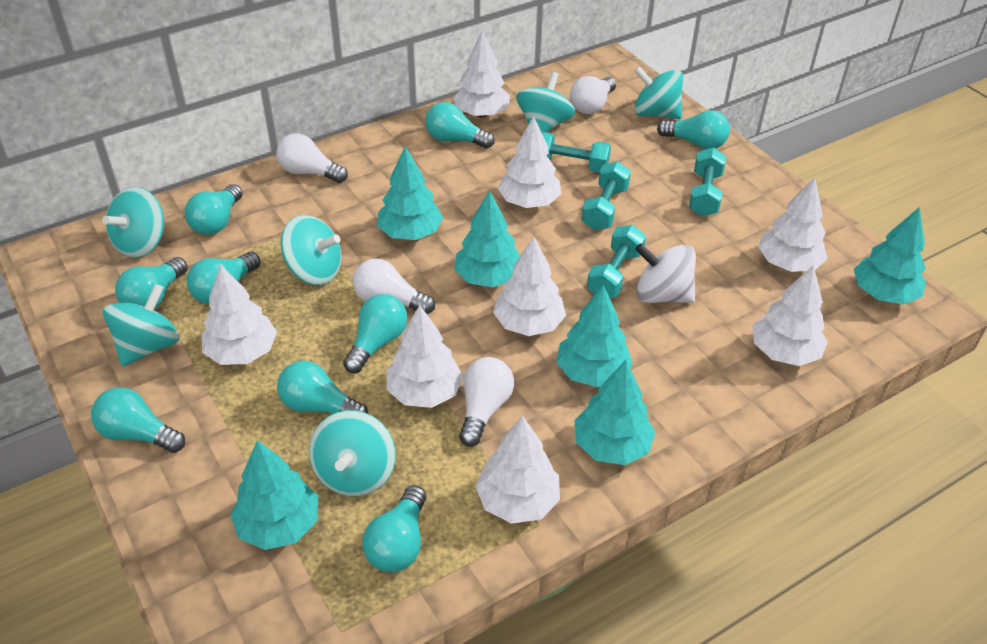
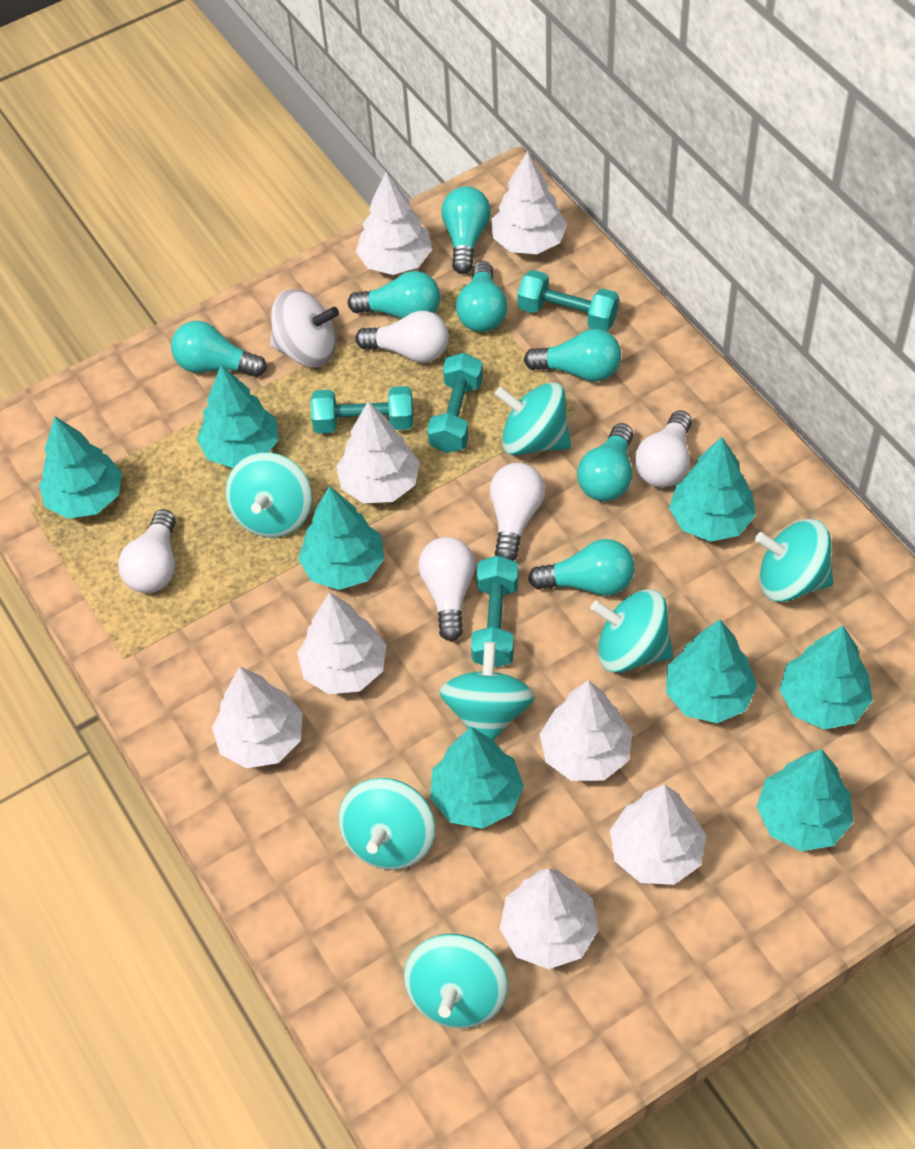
turquoise light bulb: 9 -> 7
turquoise spinning top: 6 -> 7
turquoise tree: 6 -> 8
white light bulb: 4 -> 5

